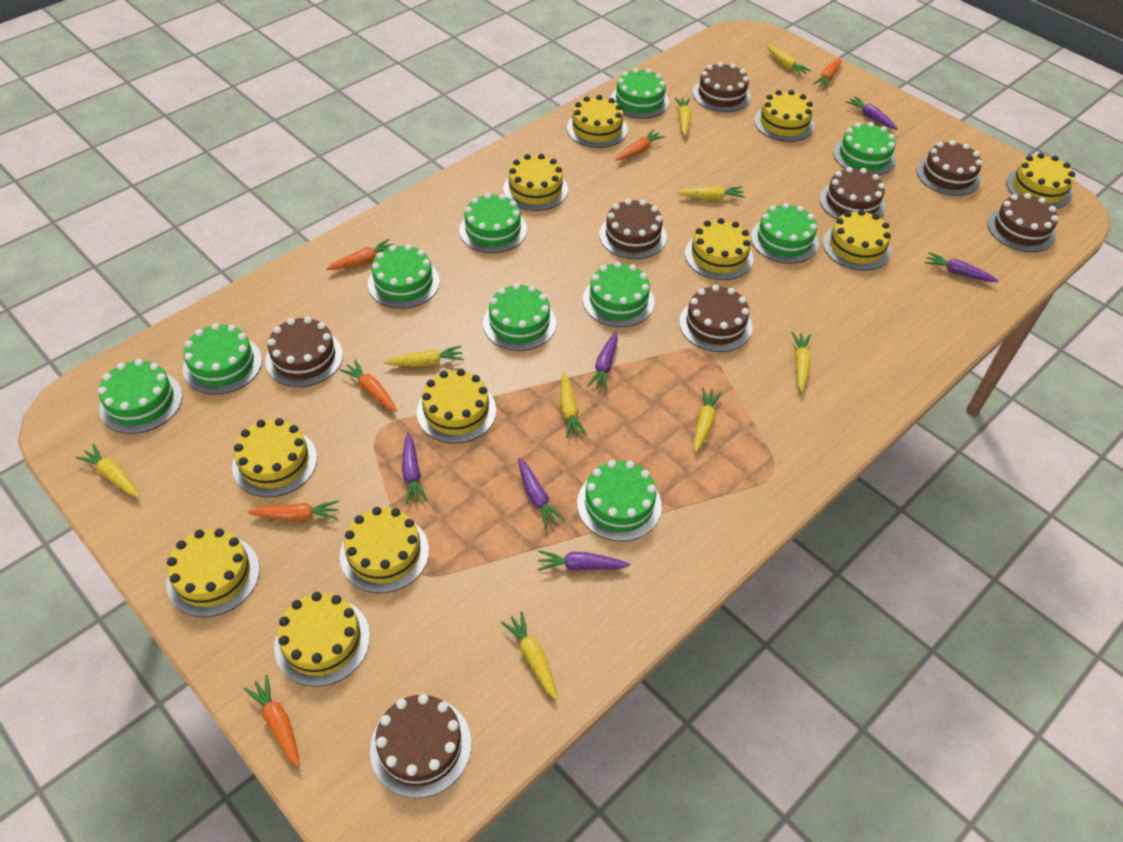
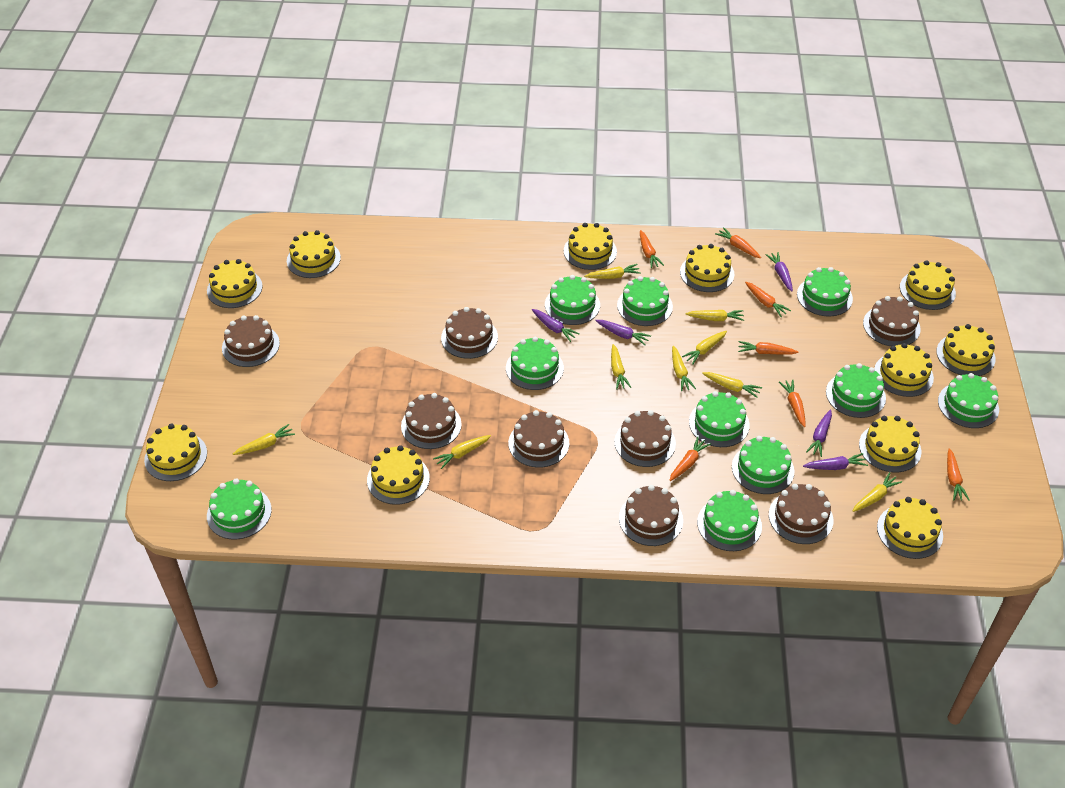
orange carrot: 6 -> 7
purple carrot: 6 -> 5

